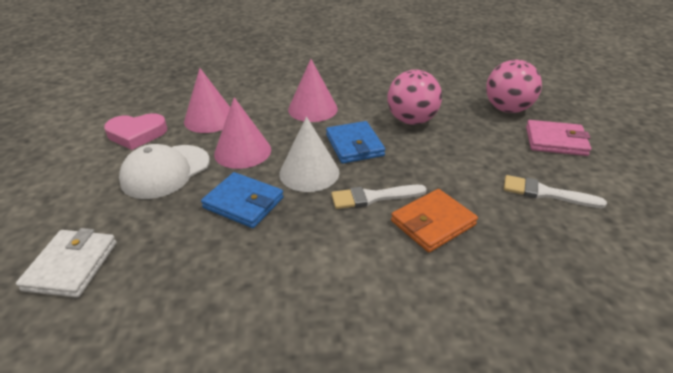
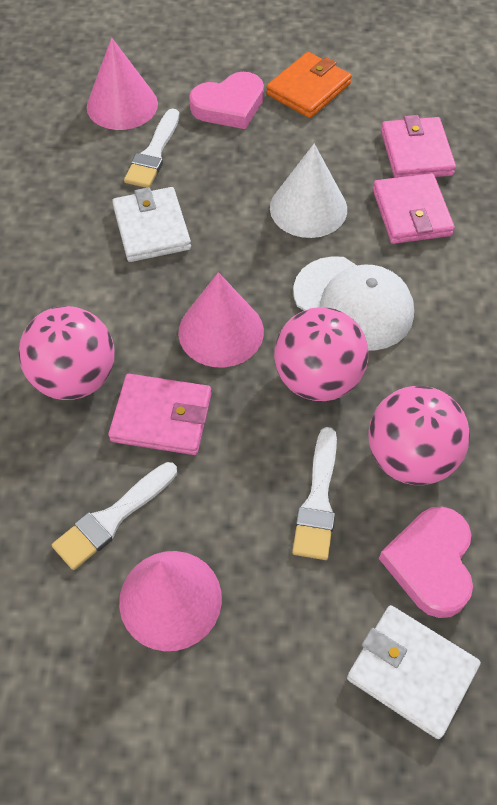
blue wallet: 2 -> 0
pink ball: 2 -> 3
pink heart: 1 -> 2
pink wallet: 1 -> 3
white brush: 2 -> 3
white wallet: 1 -> 2

